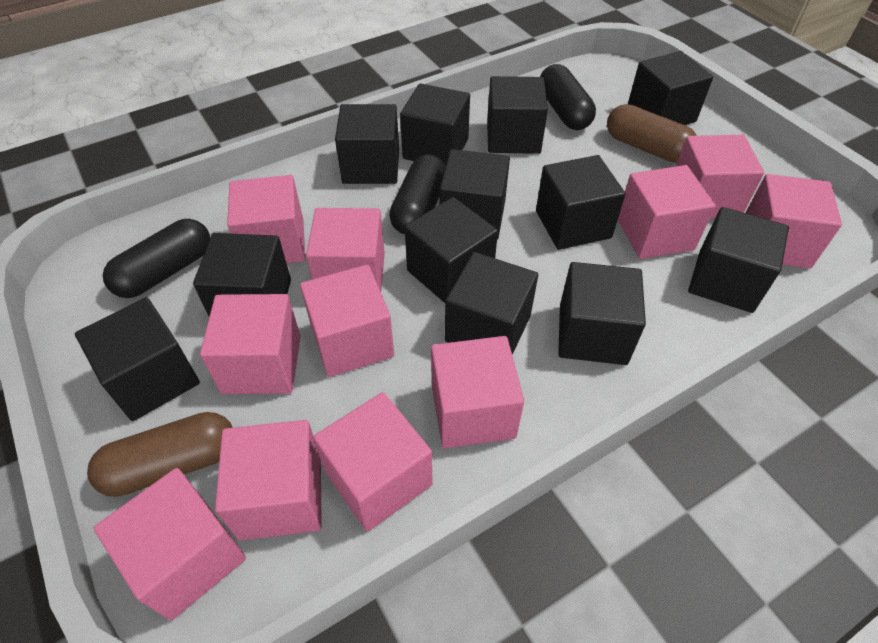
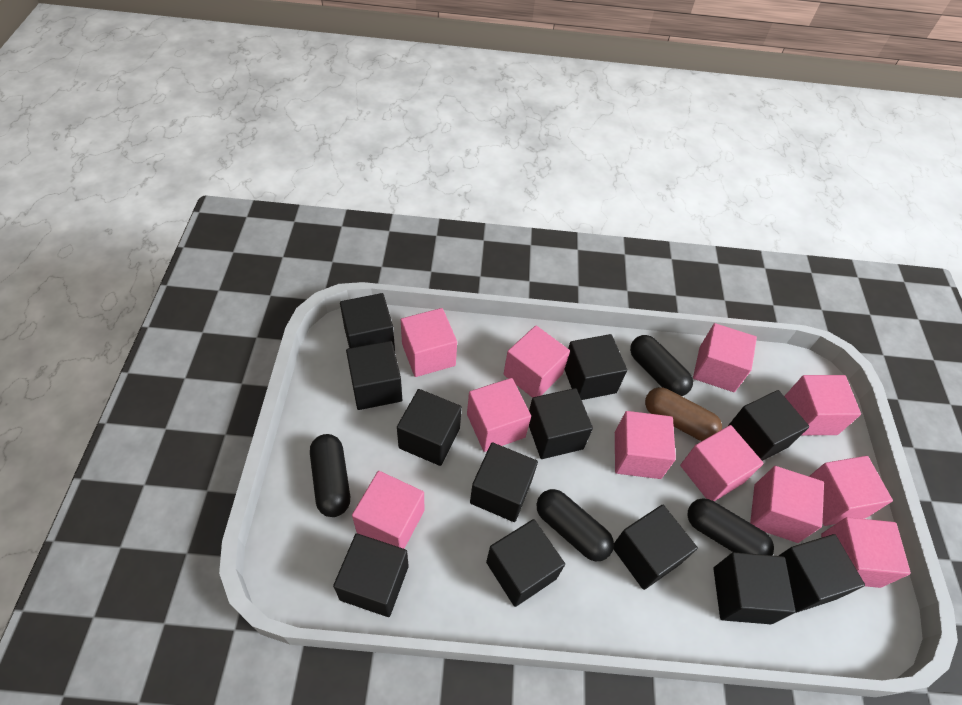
black capsule: 3 -> 4
brown capsule: 2 -> 1

